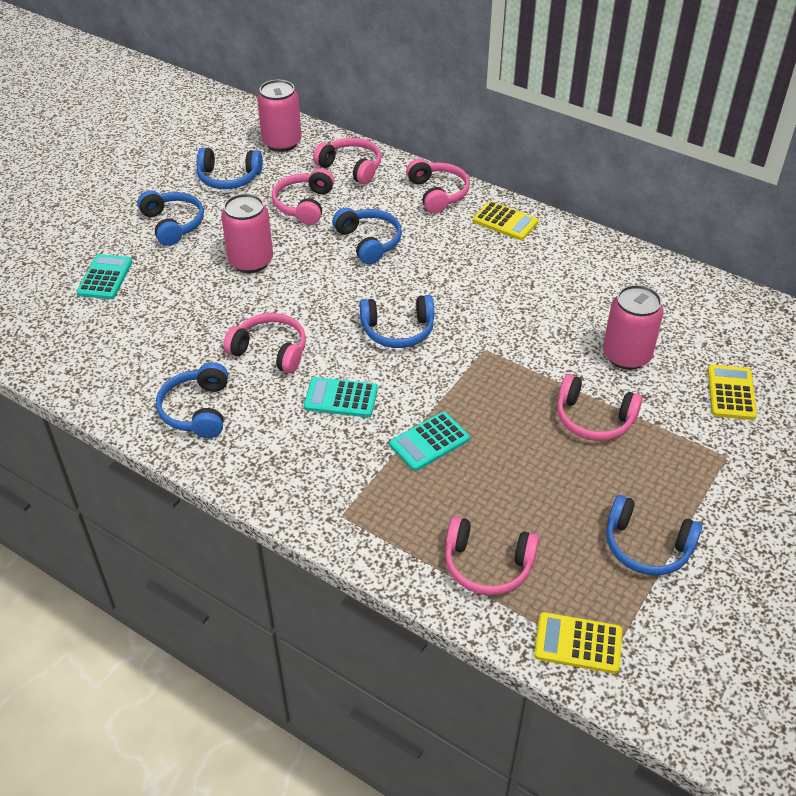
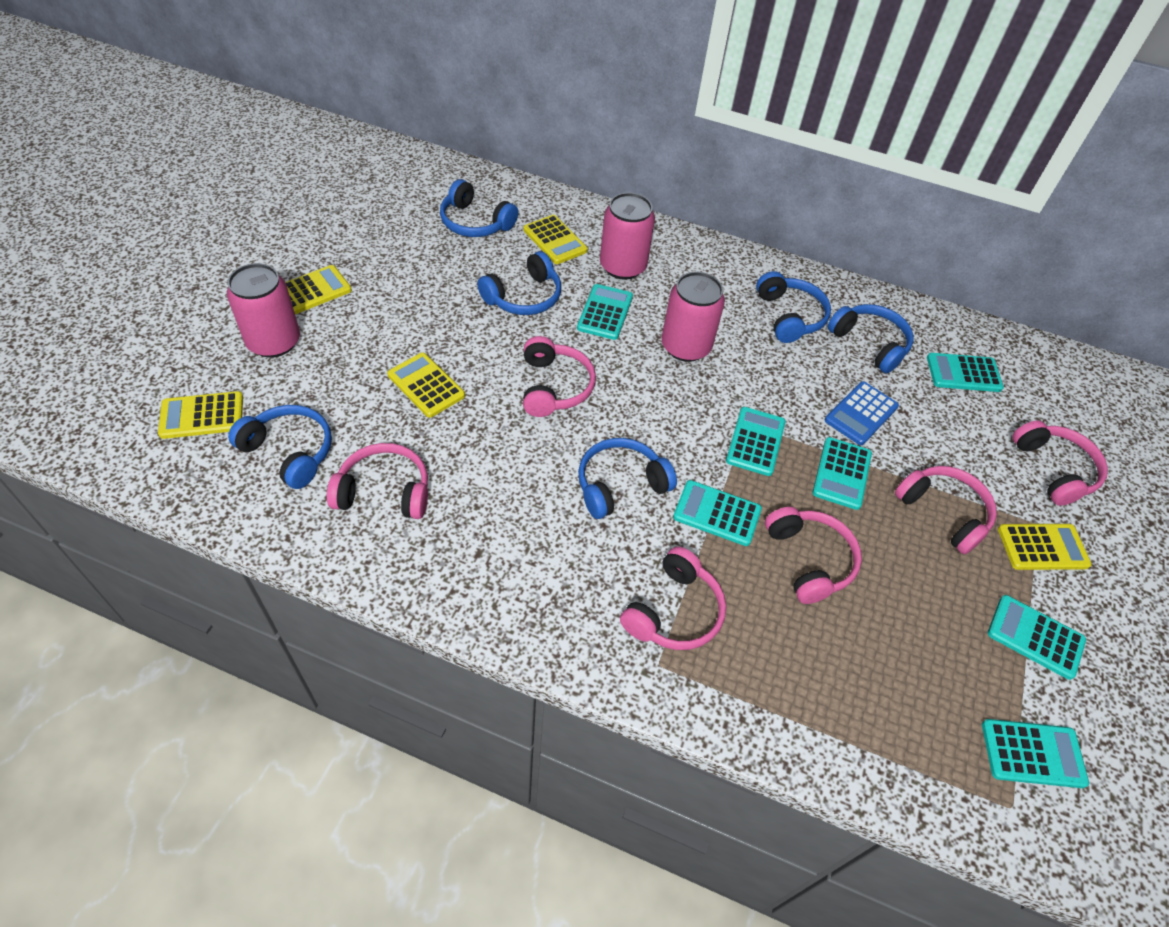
blue calculator: 0 -> 1
turquoise calculator: 3 -> 7
yellow calculator: 3 -> 5

